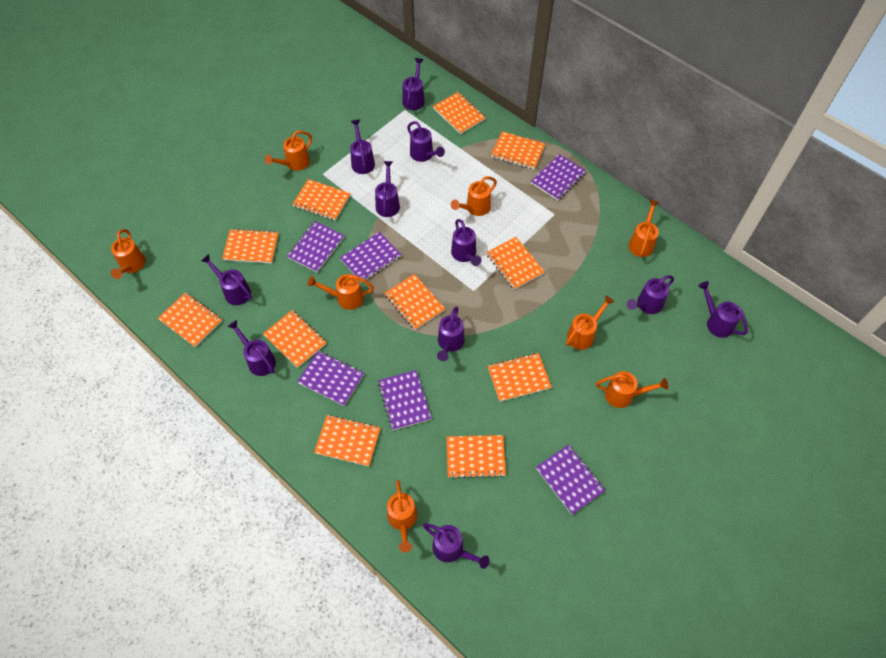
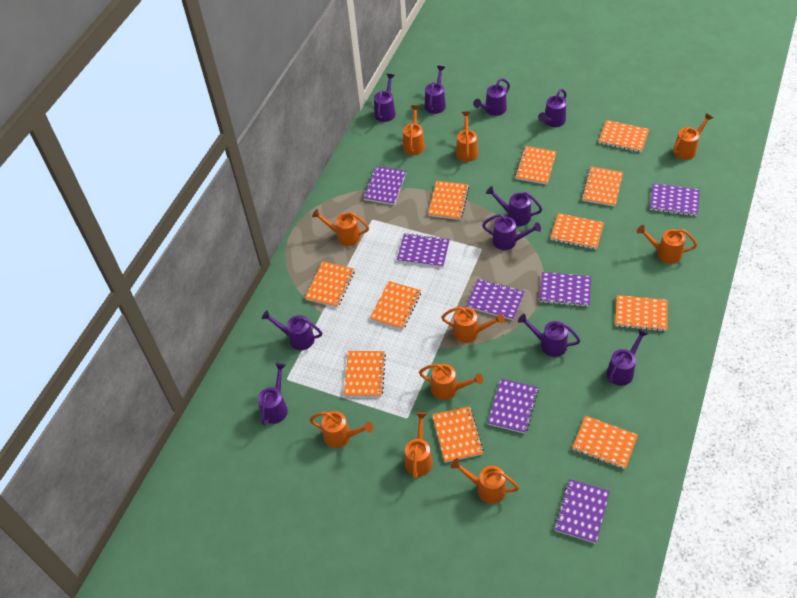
orange watering can: 8 -> 10
purple notebook: 6 -> 7
purple watering can: 11 -> 10

